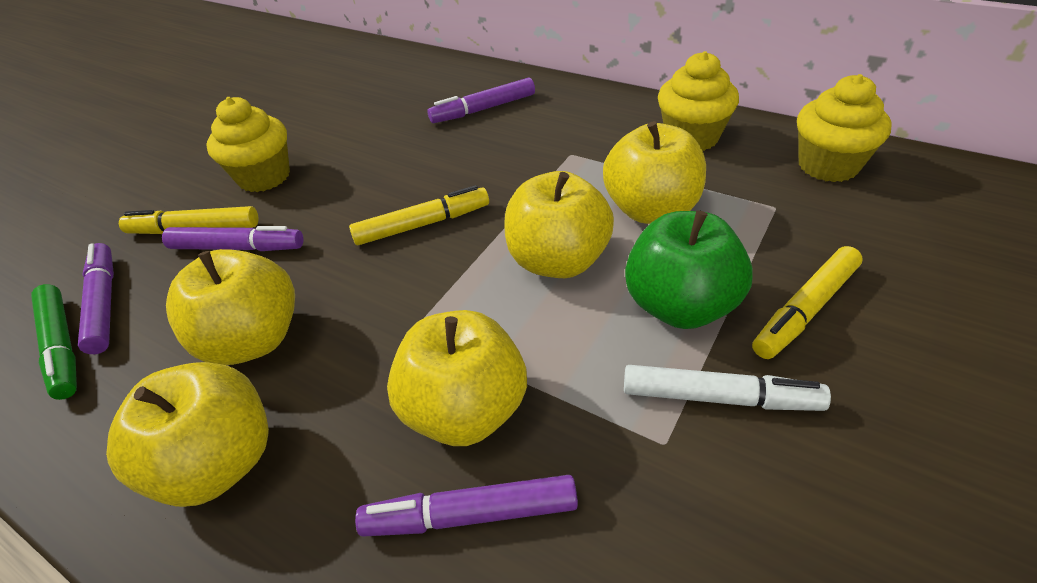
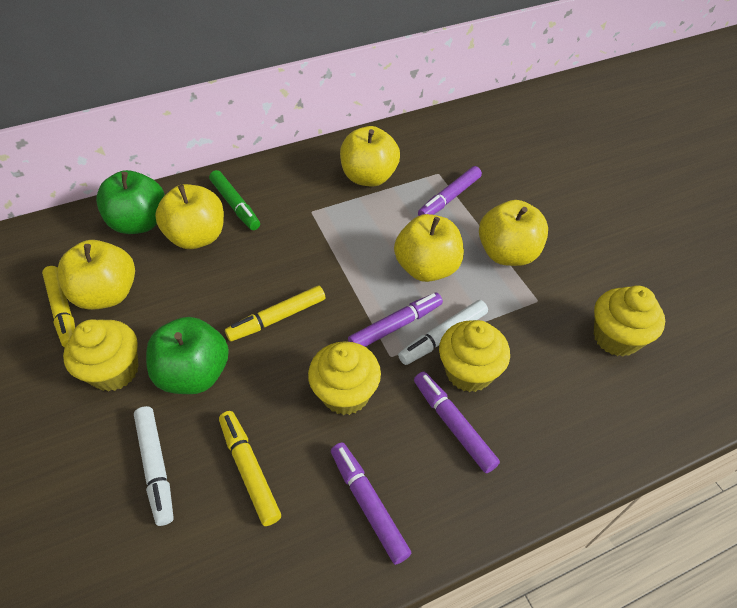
green apple: 1 -> 2
white marker: 1 -> 2
yellow cupcake: 3 -> 4

